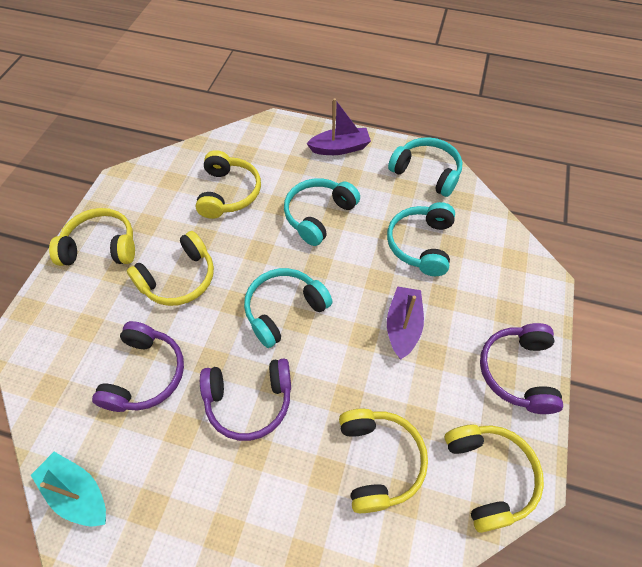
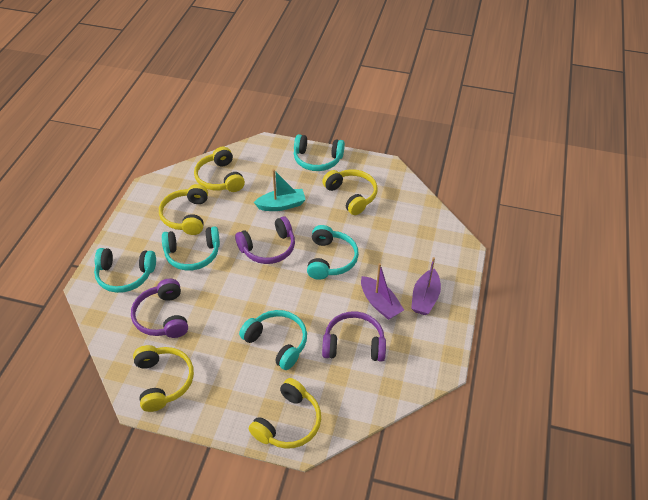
turquoise headphones: 4 -> 5

